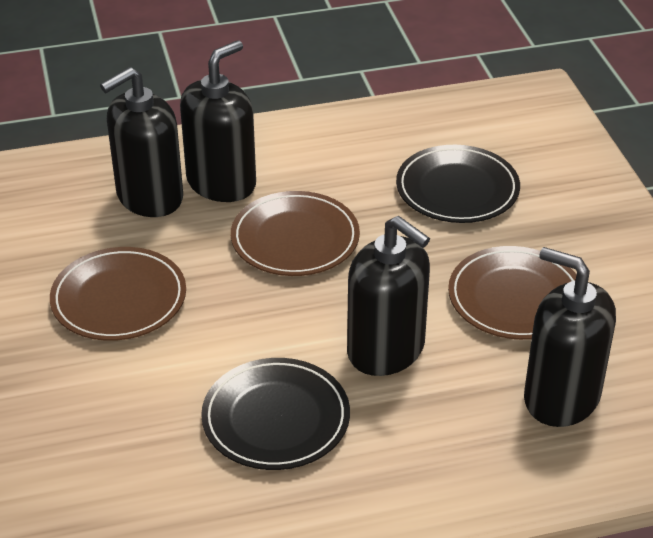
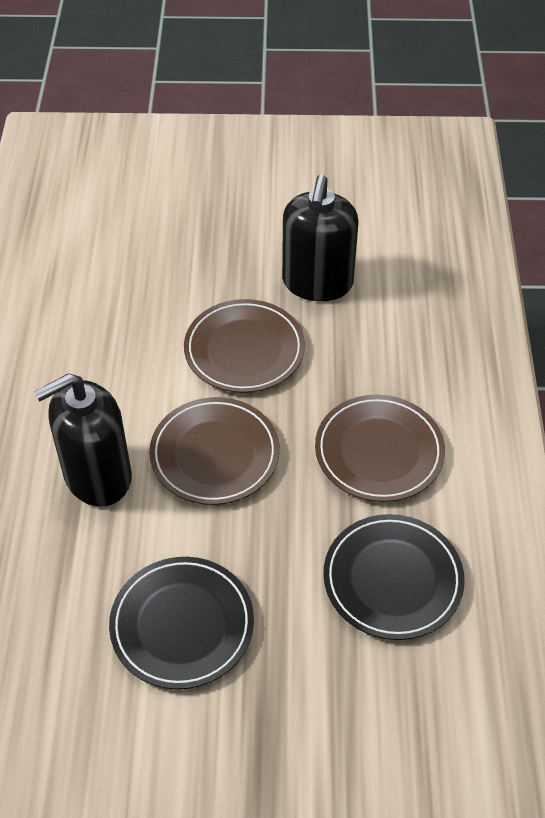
black soap dispenser: 4 -> 2

